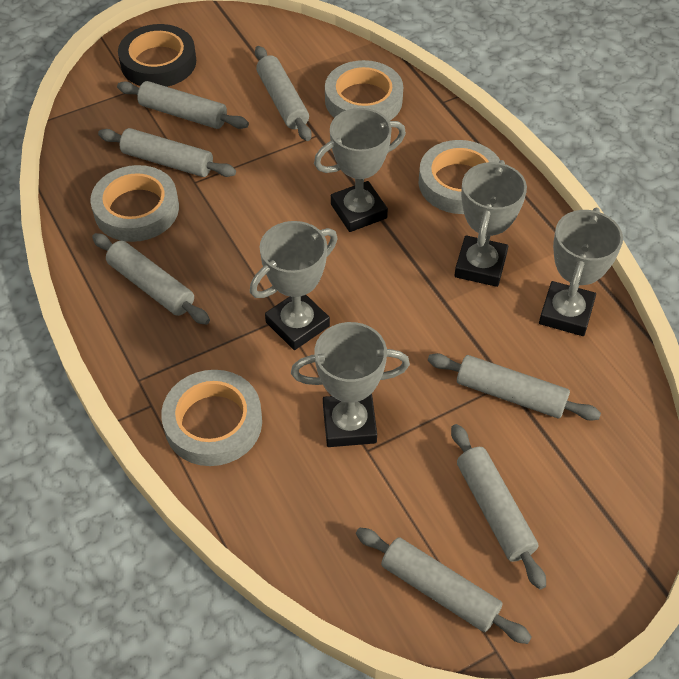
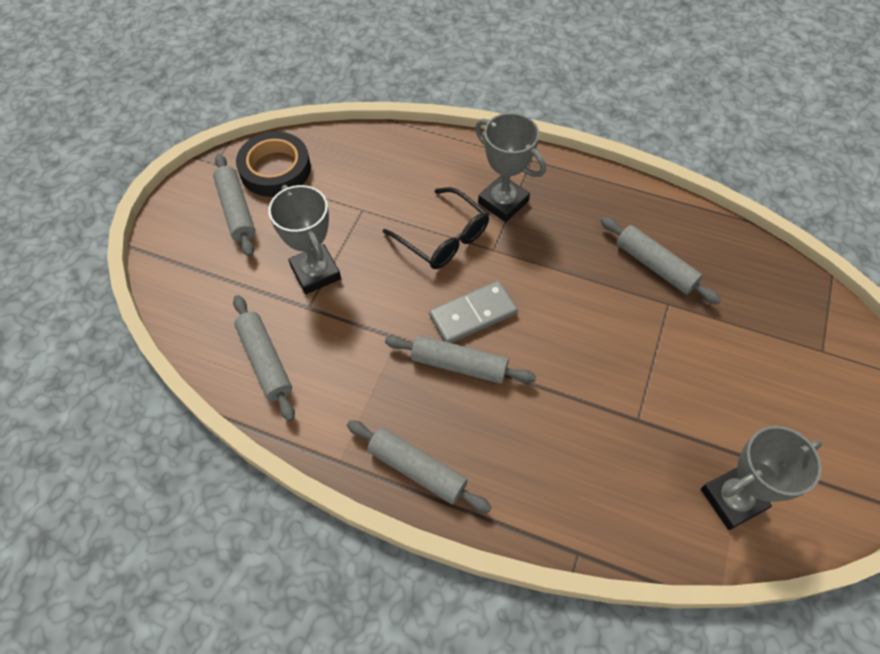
black glasses: 0 -> 1
grey domino: 0 -> 1
grey rolling pin: 7 -> 5
grey tape: 4 -> 0
grey trophy: 5 -> 3

